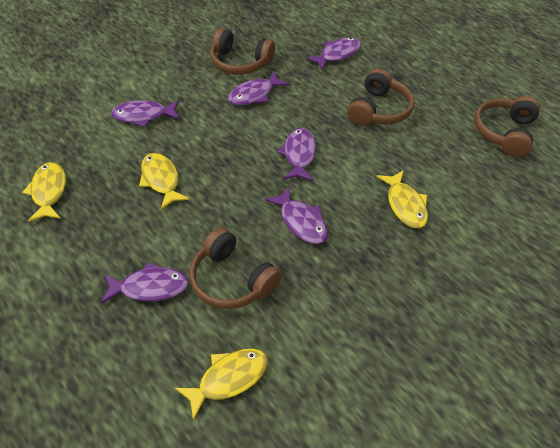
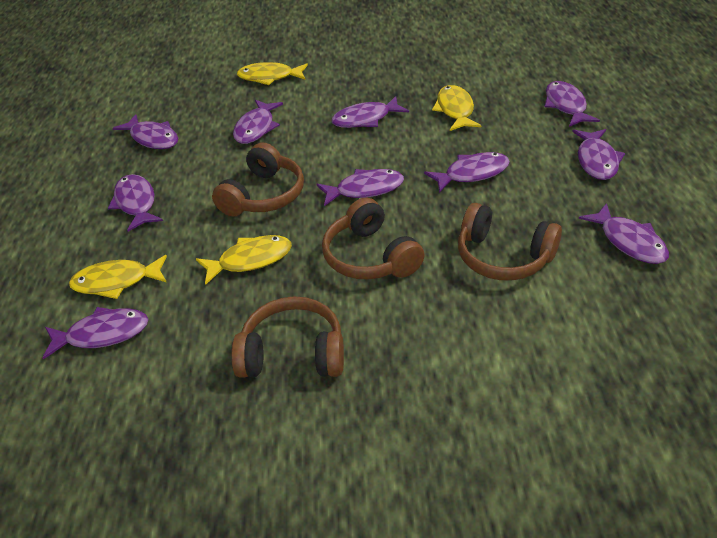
purple fish: 6 -> 10

